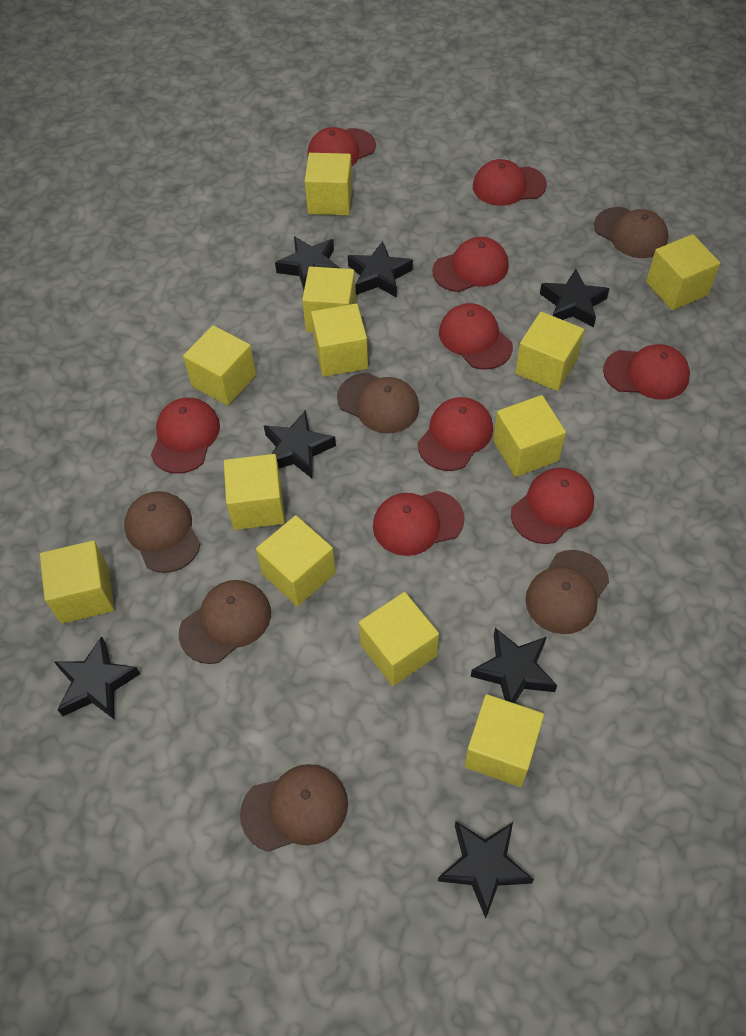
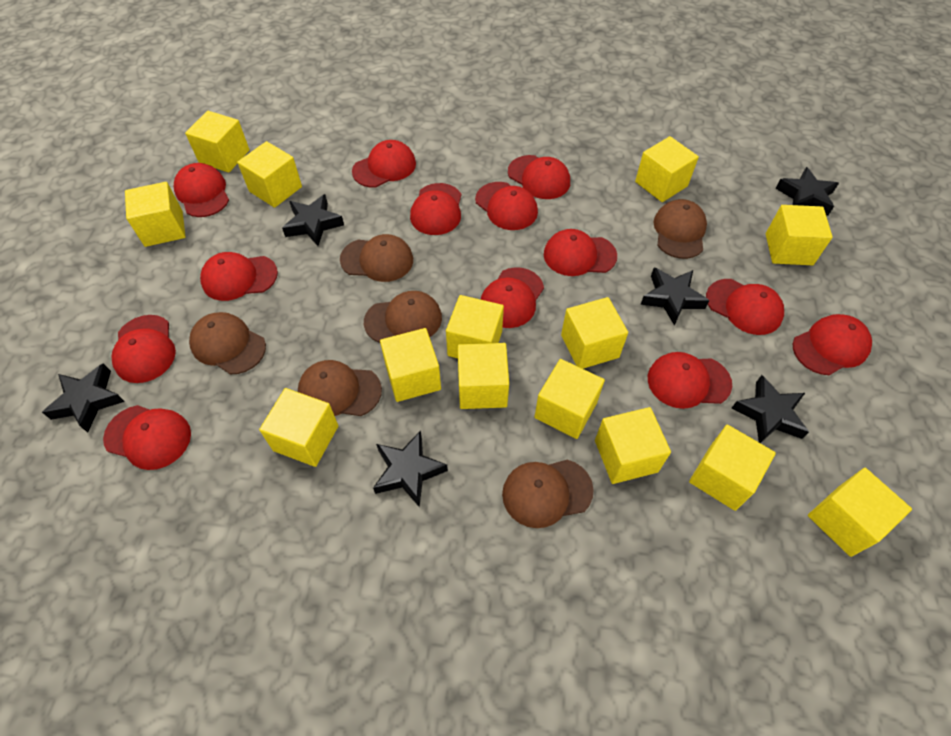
black star: 7 -> 6
red cap: 9 -> 13
yellow cube: 12 -> 14

